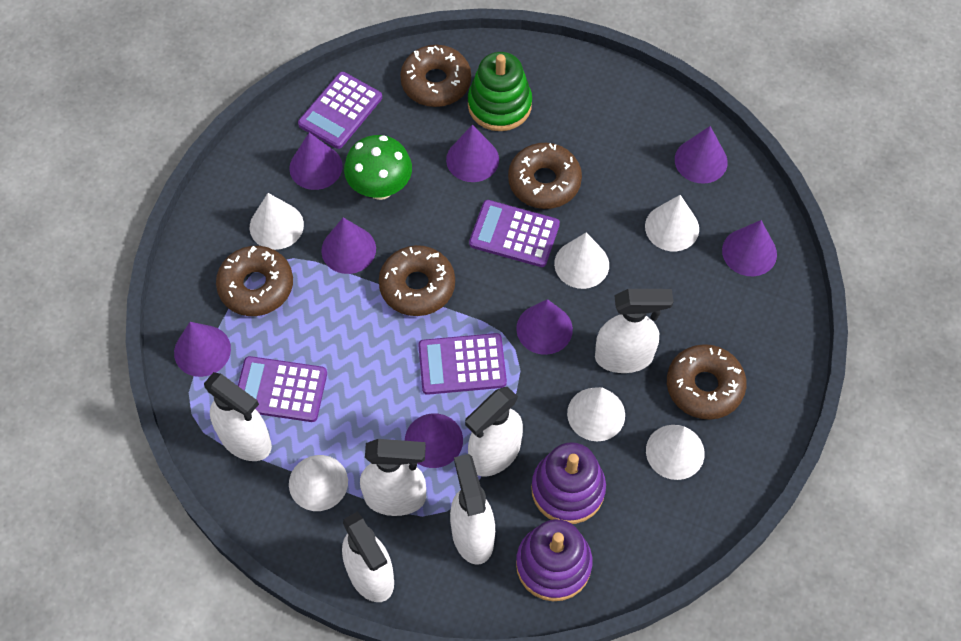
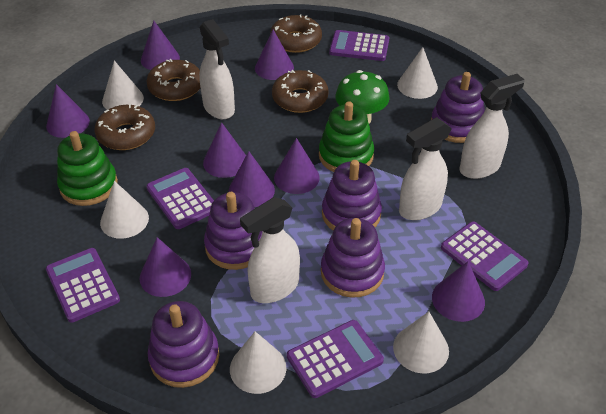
brown donut: 5 -> 4
green stacking toy: 1 -> 2
purple calculator: 4 -> 5
purple stacking toy: 2 -> 5
white cone: 6 -> 5
white spray bottle: 6 -> 4

